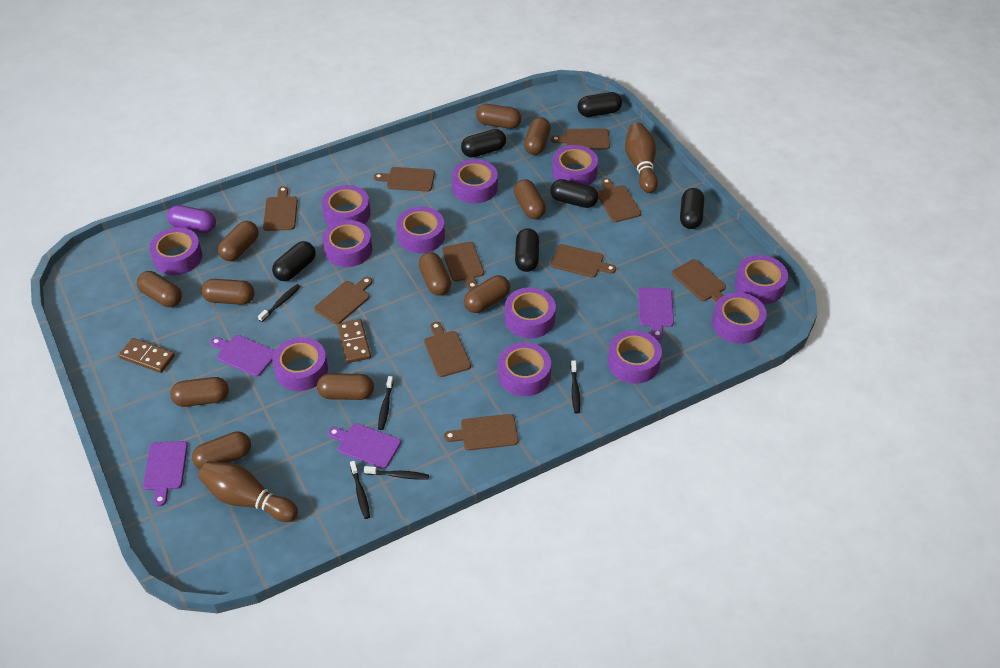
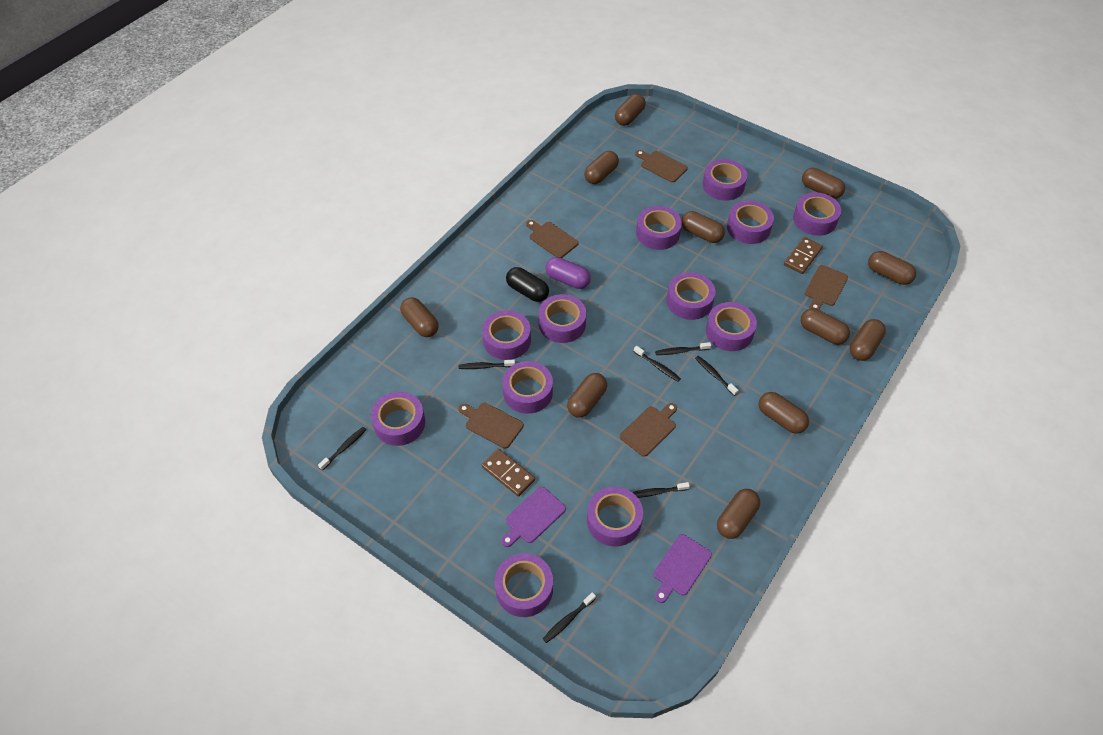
black capsule: 6 -> 1
black toothbrush: 5 -> 7
brown bowling pin: 2 -> 0
brown cutting board: 10 -> 5
purple cutting board: 4 -> 2

